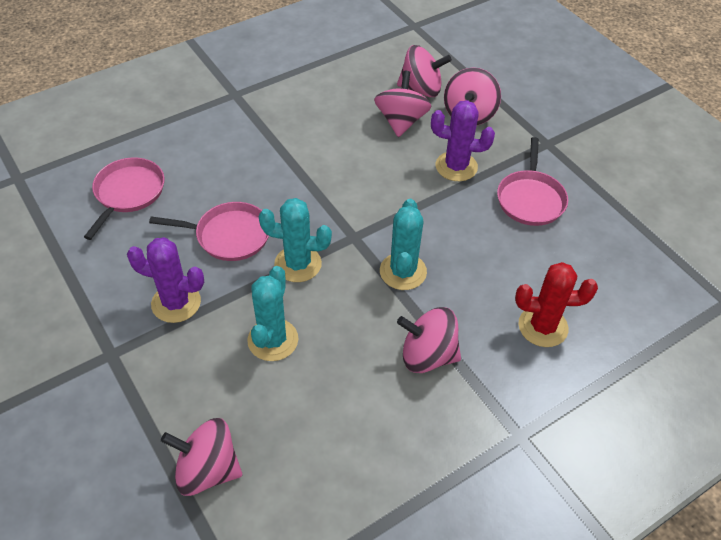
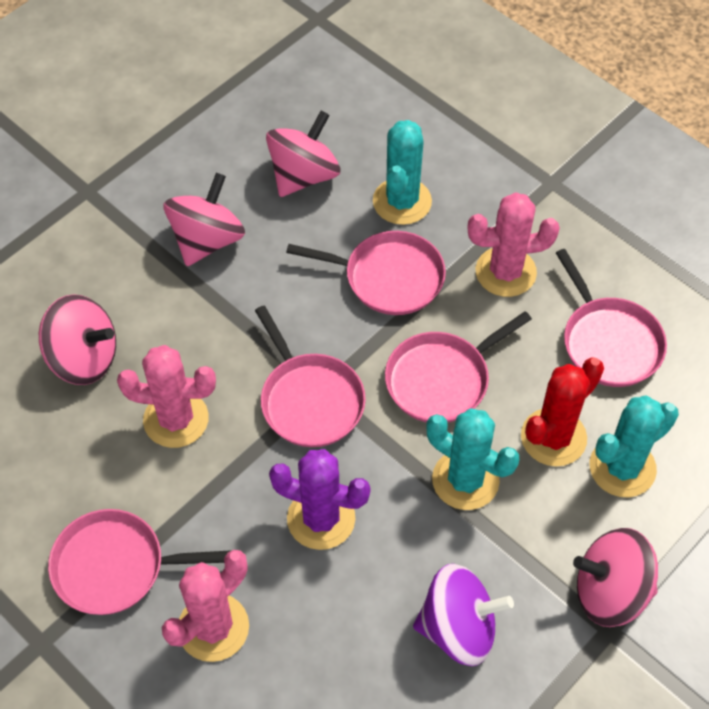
pink cactus: 0 -> 3
pink pan: 3 -> 5
pink spinning top: 5 -> 4
purple cactus: 2 -> 1
purple spinning top: 0 -> 1

